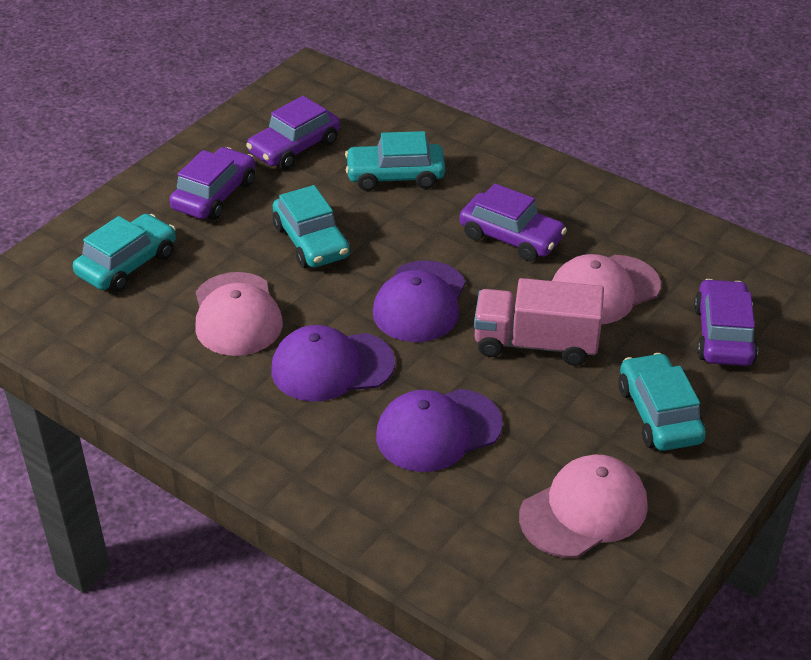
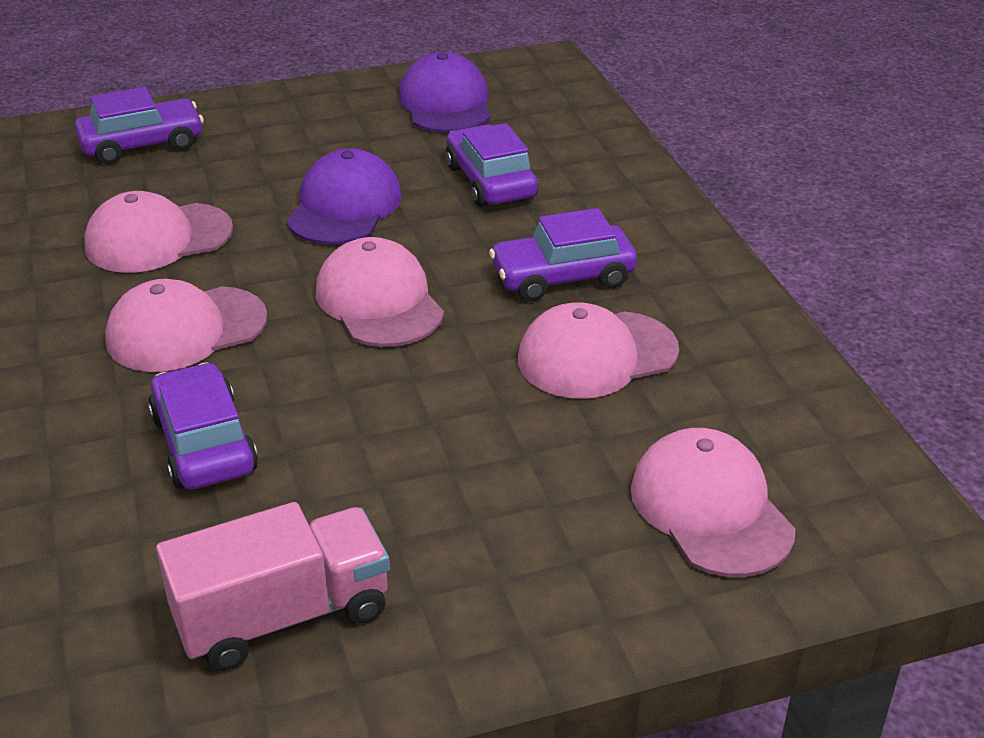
pink cap: 3 -> 5
purple cap: 3 -> 2
turquoise car: 4 -> 0

